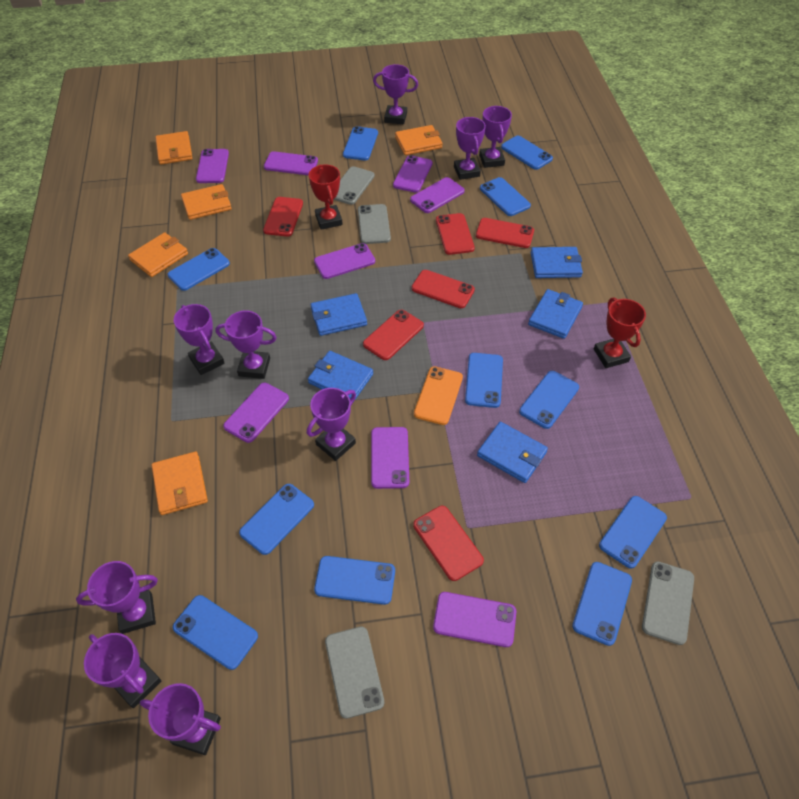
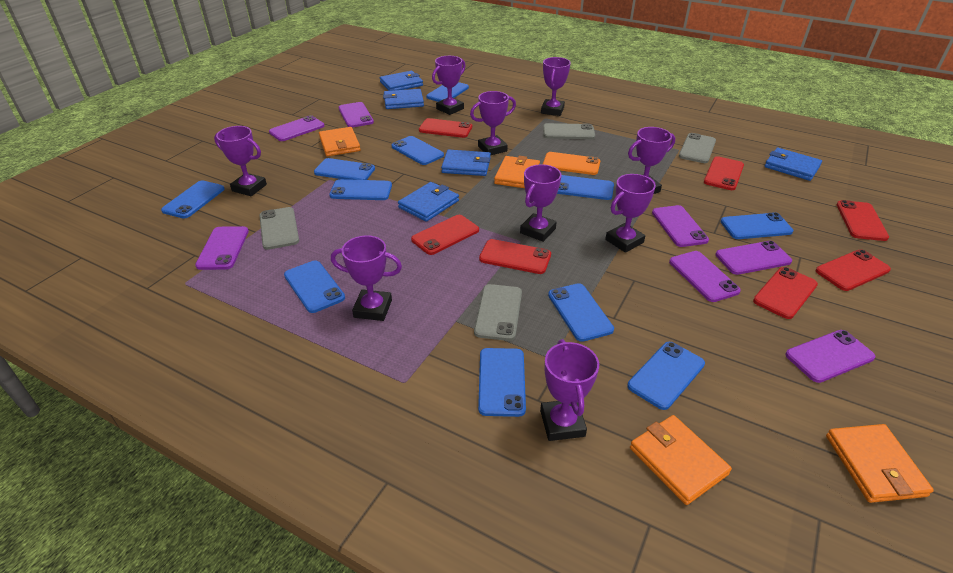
orange wallet: 5 -> 4
purple phone: 8 -> 7
red phone: 6 -> 7
red trophy: 2 -> 0

